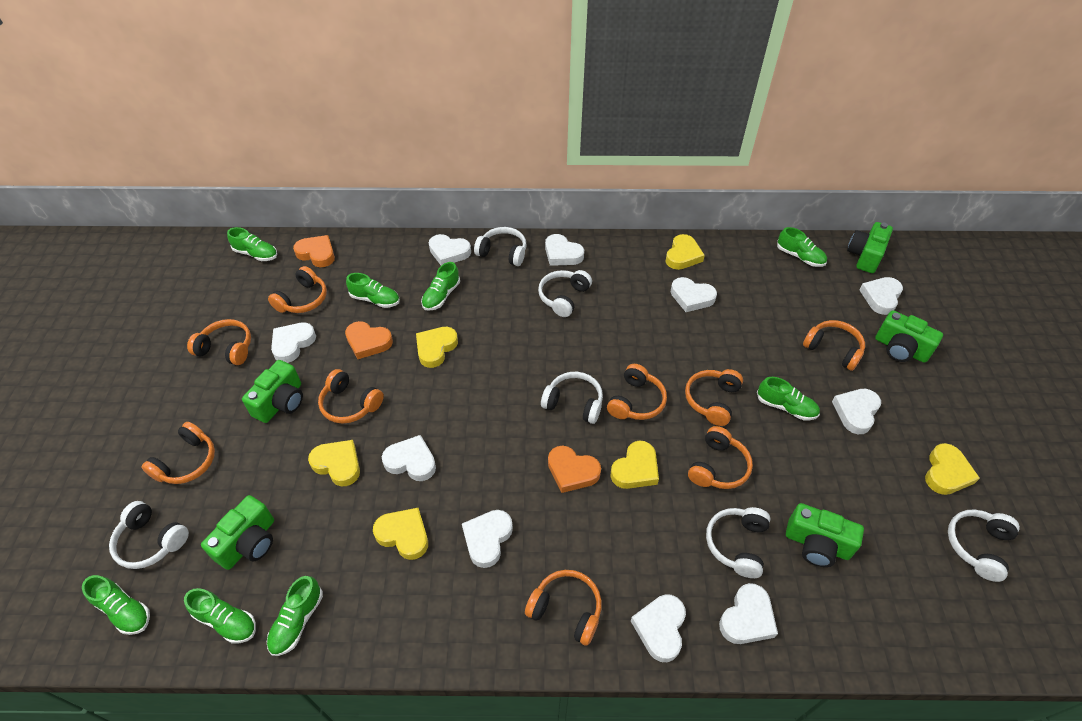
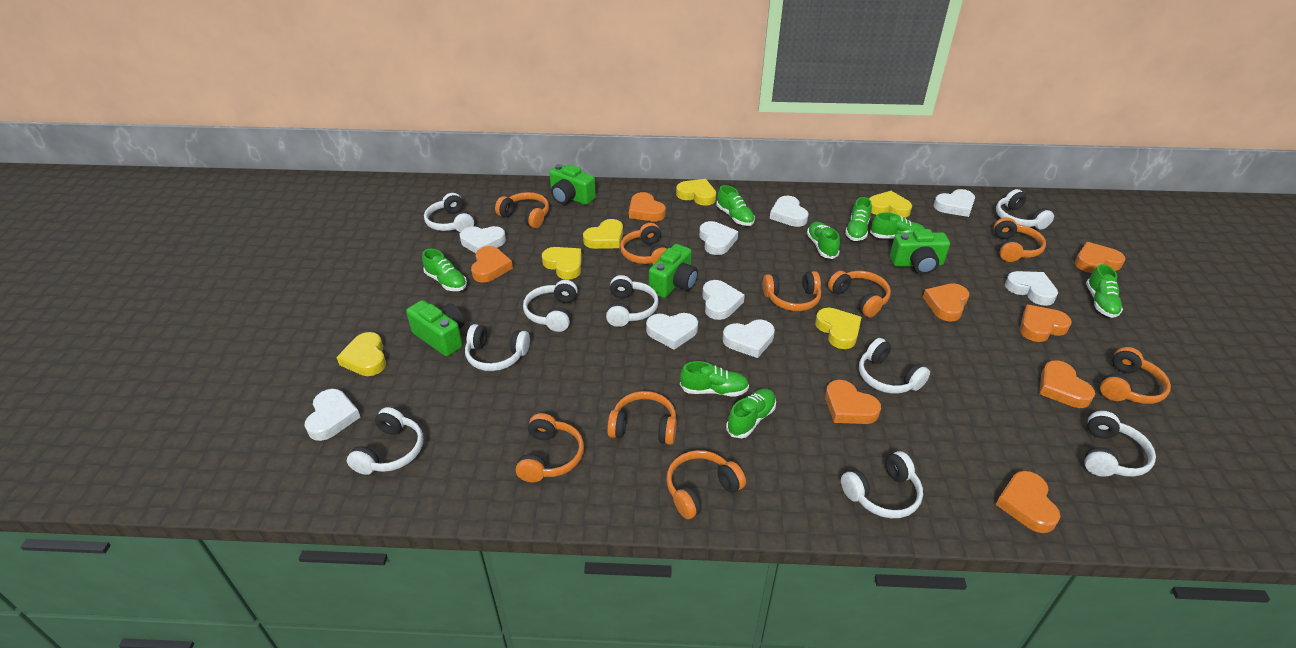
green camera: 5 -> 4
orange heart: 3 -> 8
white headphones: 6 -> 9
white heart: 10 -> 9

